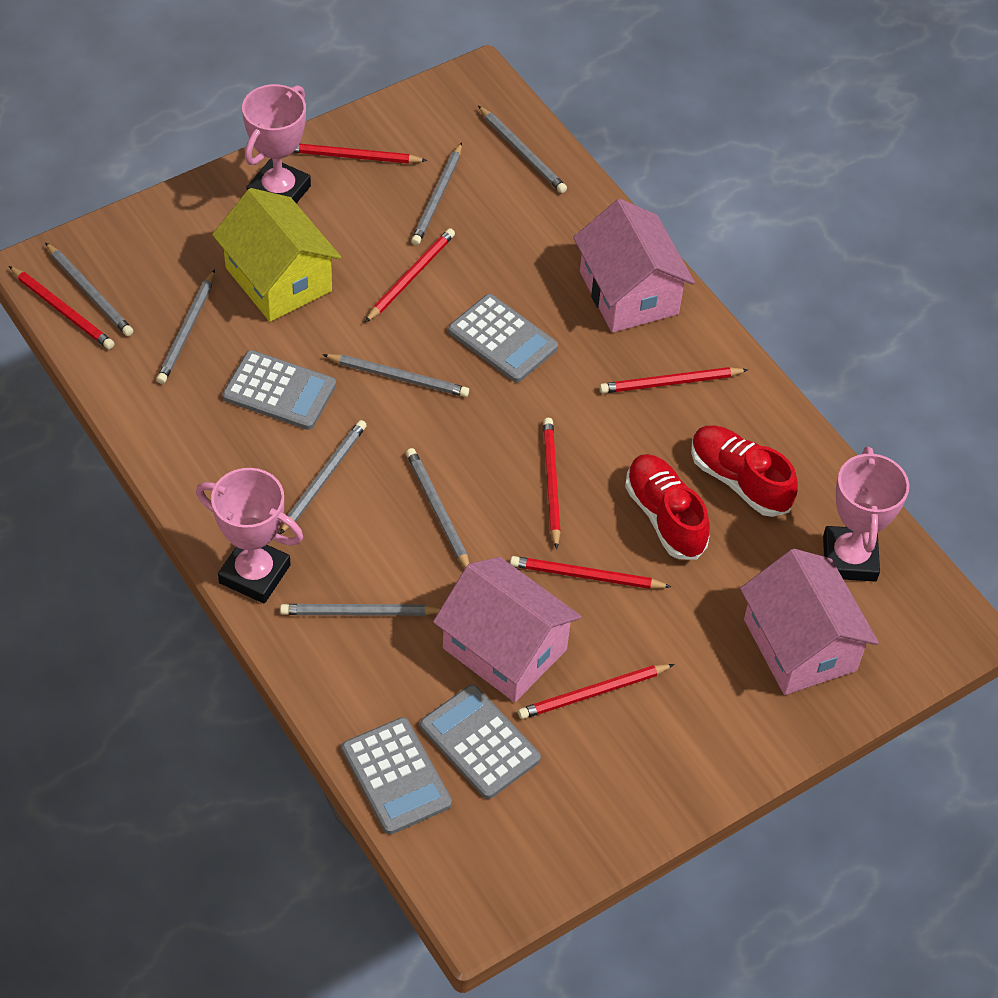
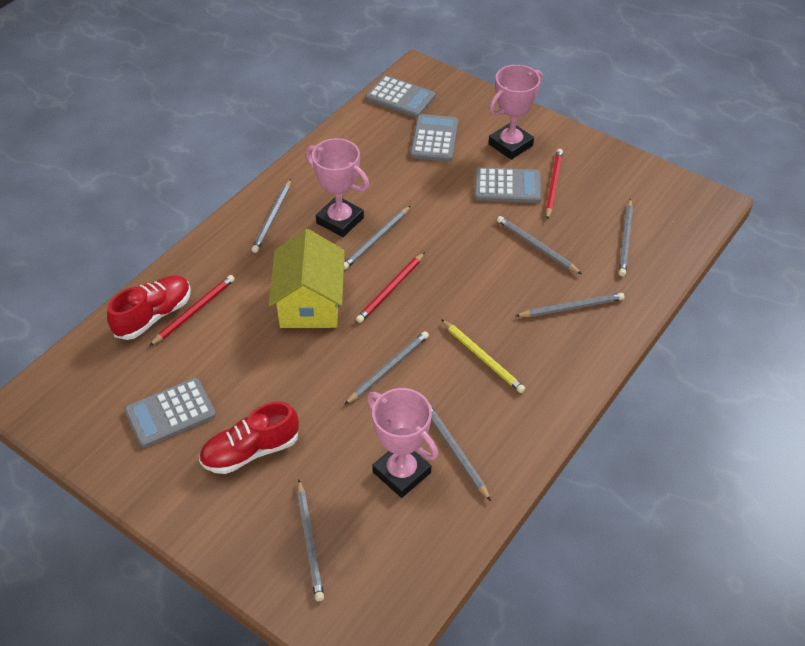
pink house: 3 -> 0
red pencil: 7 -> 3
yellow pencil: 0 -> 1

